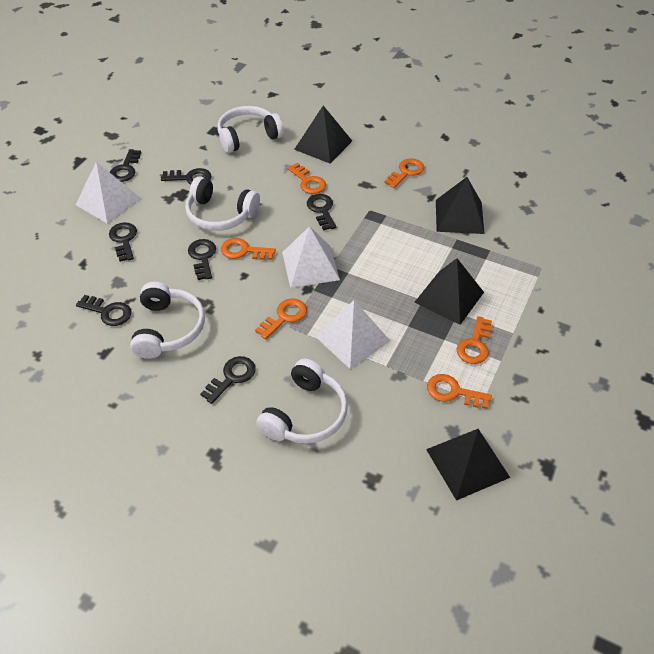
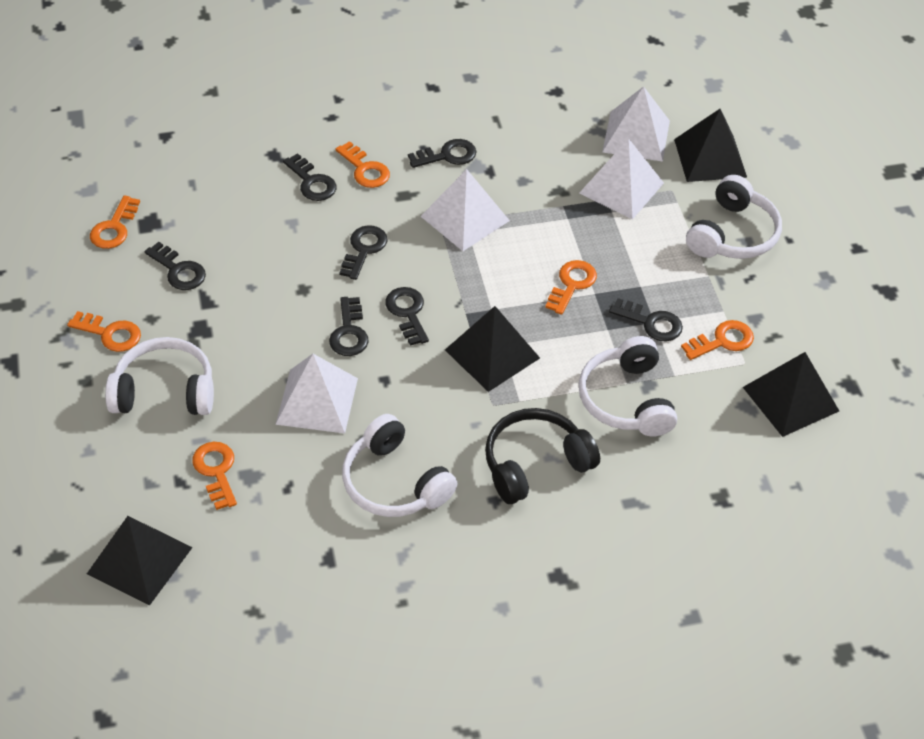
black headphones: 0 -> 1
white pyramid: 3 -> 4

